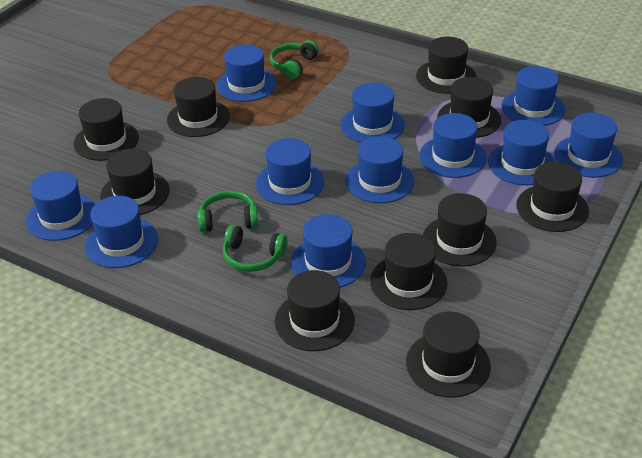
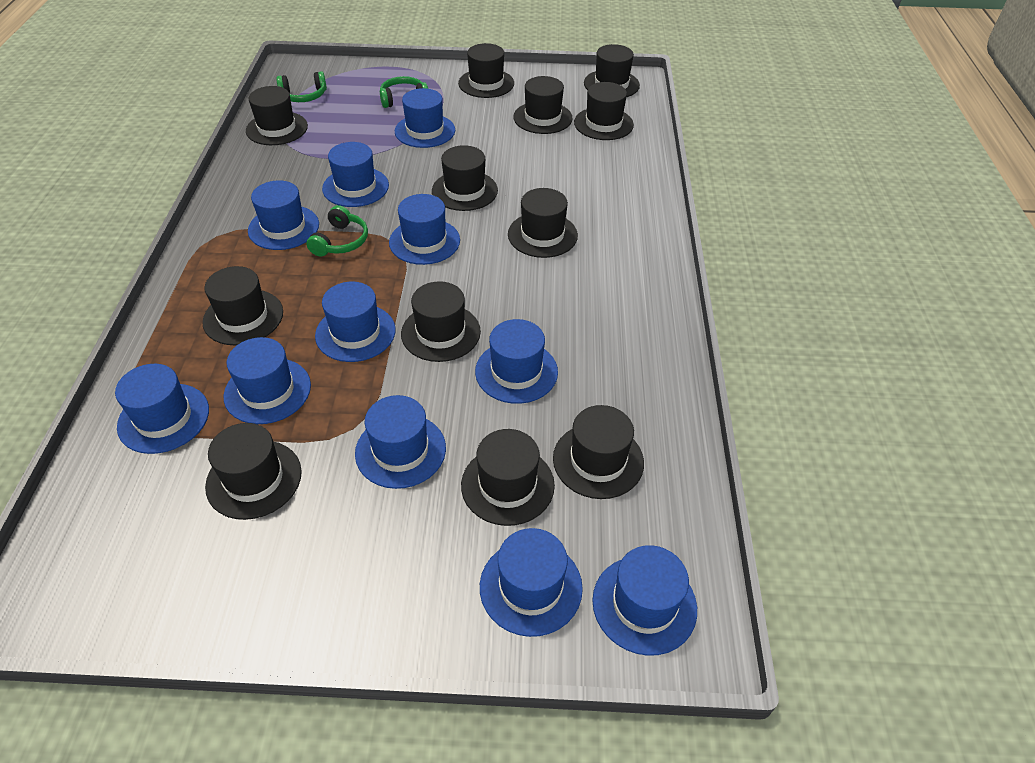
black hat: 10 -> 12

